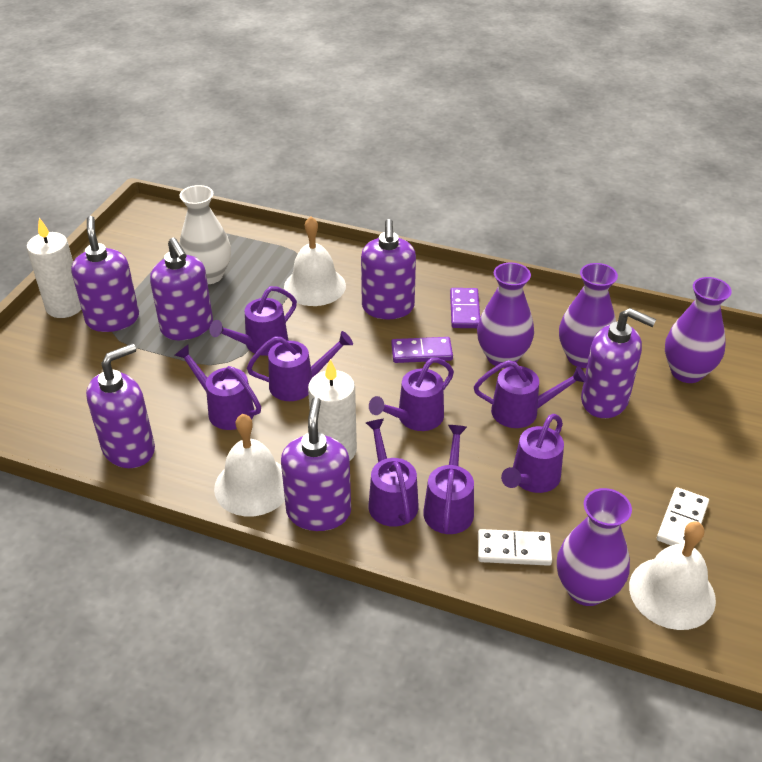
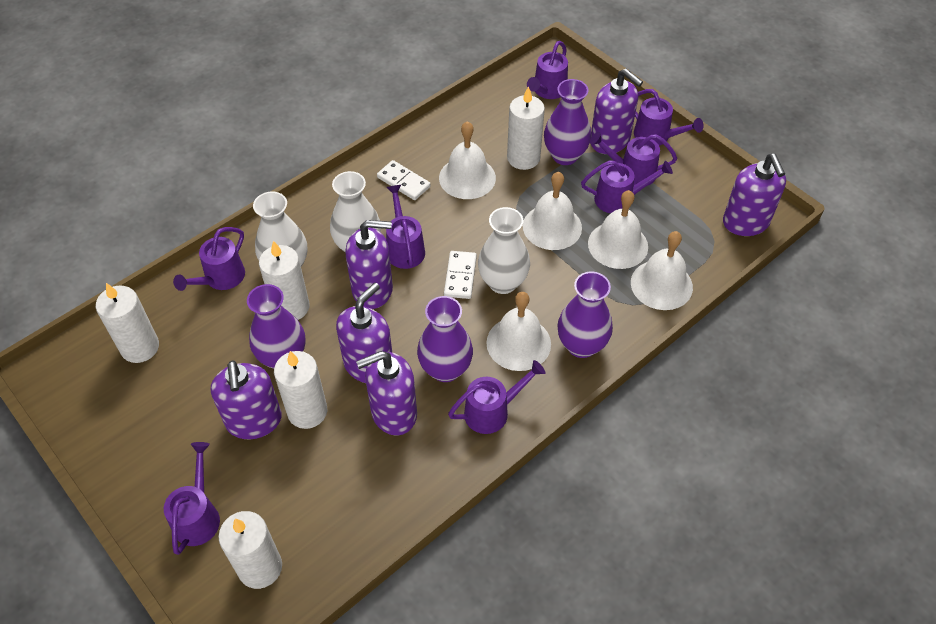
purple domino: 2 -> 0
white bell: 3 -> 5
white candle: 2 -> 5
white vase: 1 -> 3

